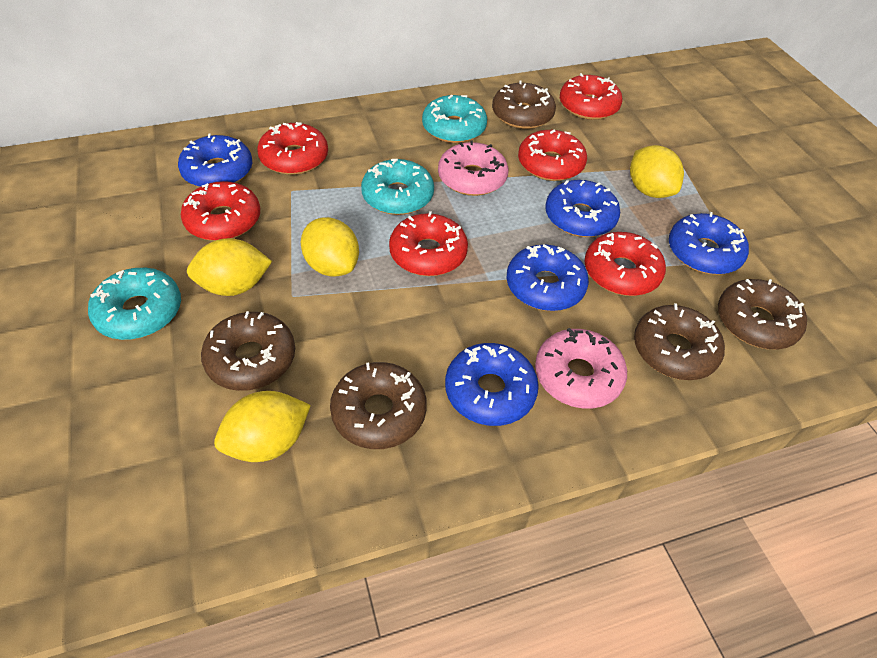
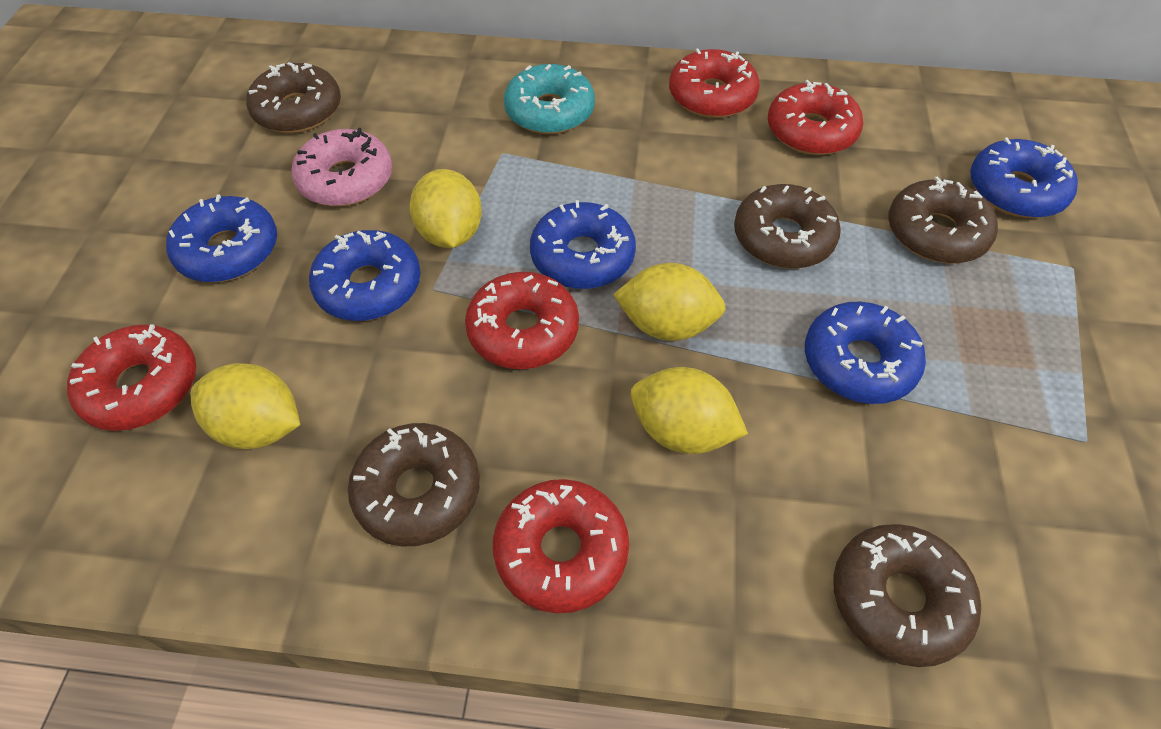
pink donut: 2 -> 1
red donut: 6 -> 5
turquoise donut: 3 -> 1

